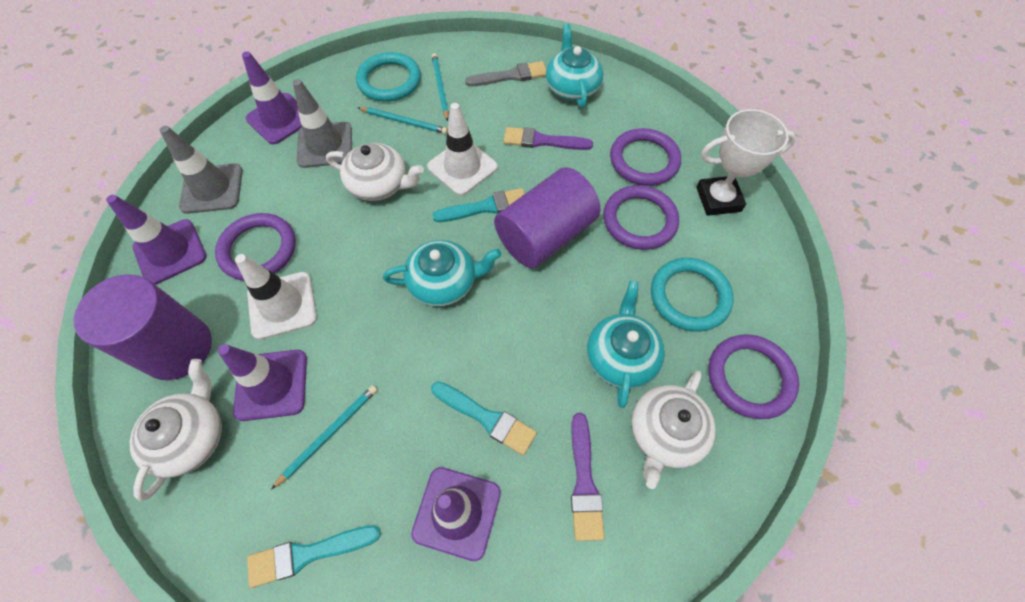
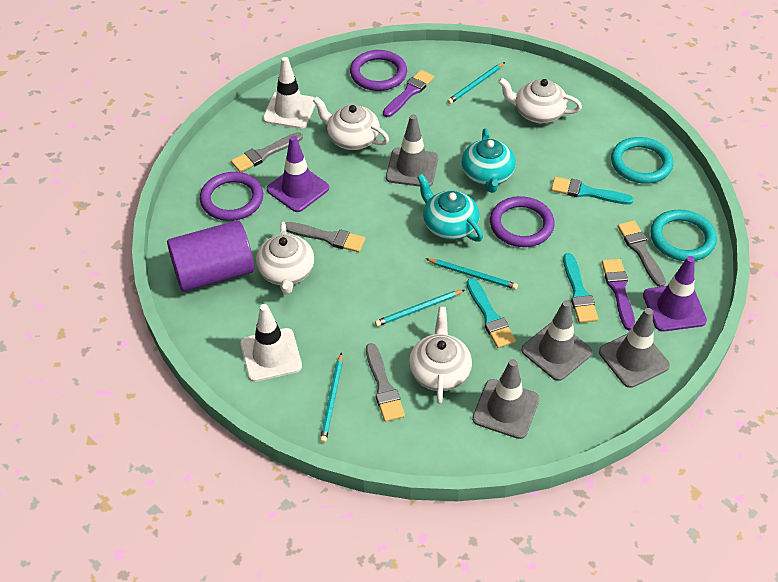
grey brush: 1 -> 4
grey traffic cone: 2 -> 4
purple cylinder: 2 -> 1
purple ring: 4 -> 3
purple traffic cone: 4 -> 2
turquoise pencil: 3 -> 4
turquoise teapot: 3 -> 2
white teapot: 3 -> 4
white trophy: 1 -> 0

